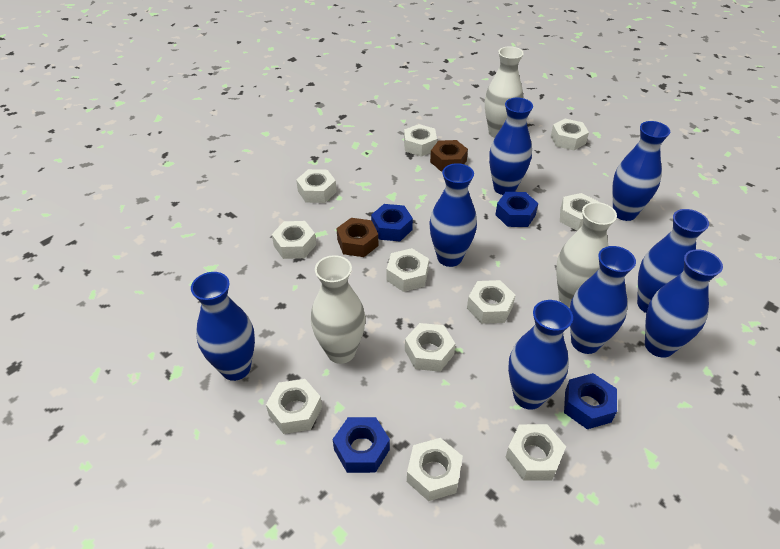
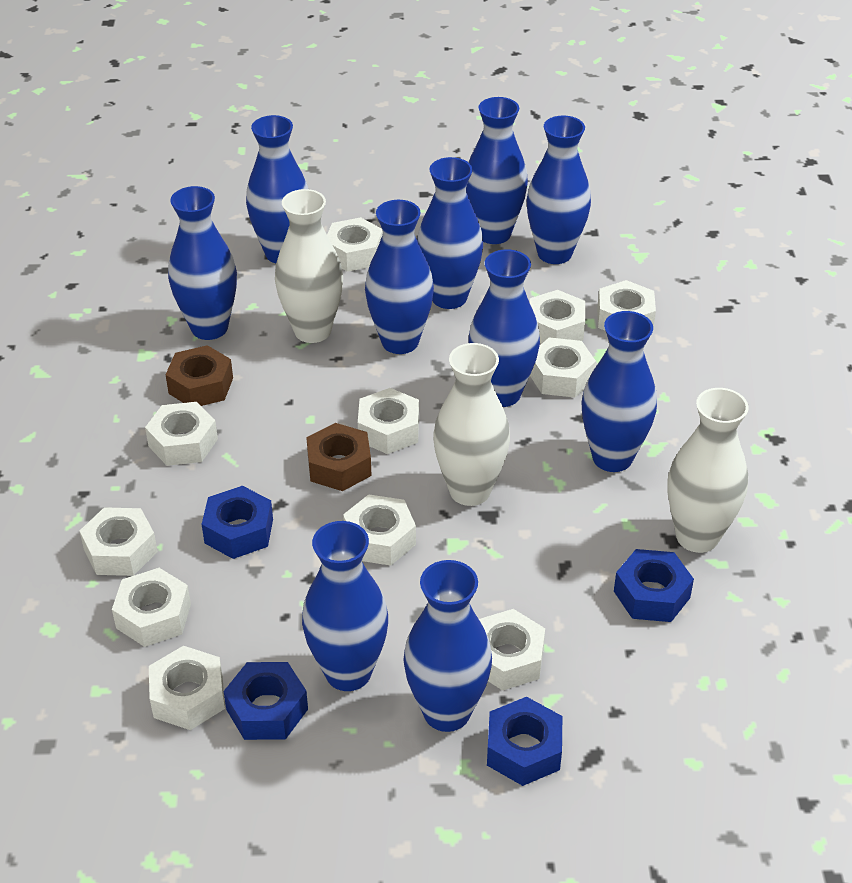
blue vase: 8 -> 10

